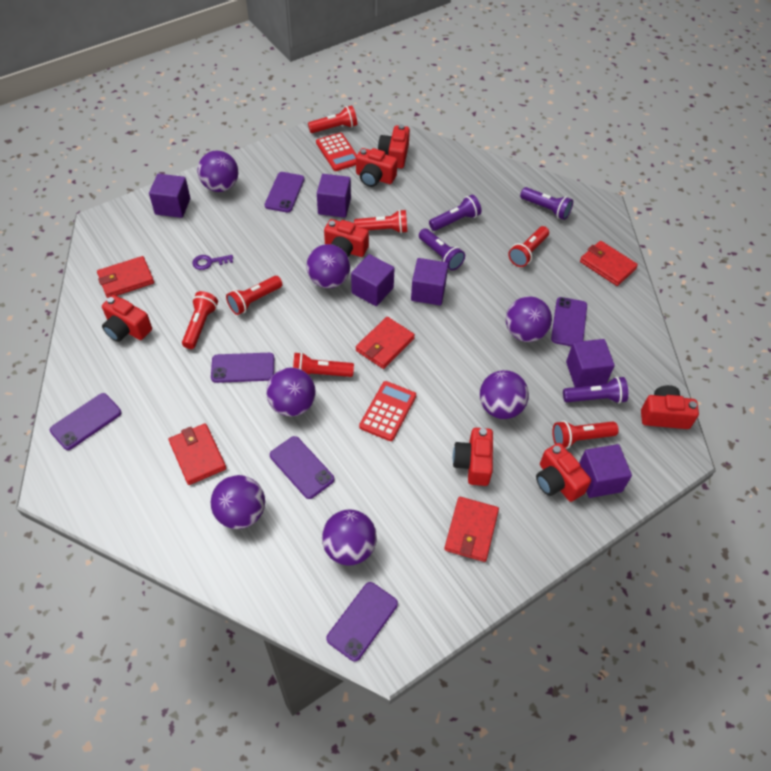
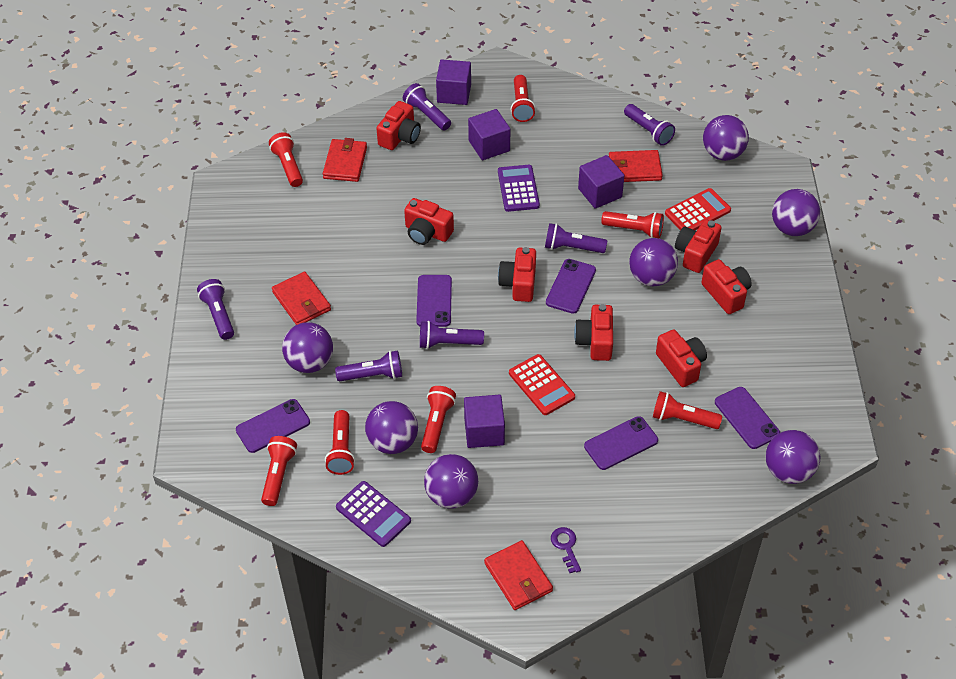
purple calculator: 0 -> 2
purple cube: 6 -> 4
purple flashlight: 4 -> 6
purple phone: 6 -> 5
red wallet: 5 -> 4

